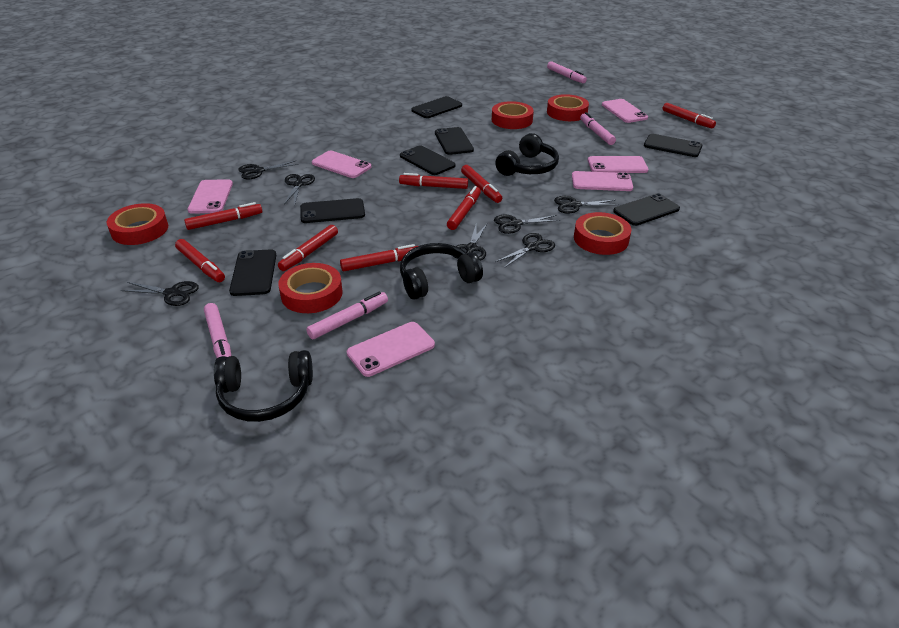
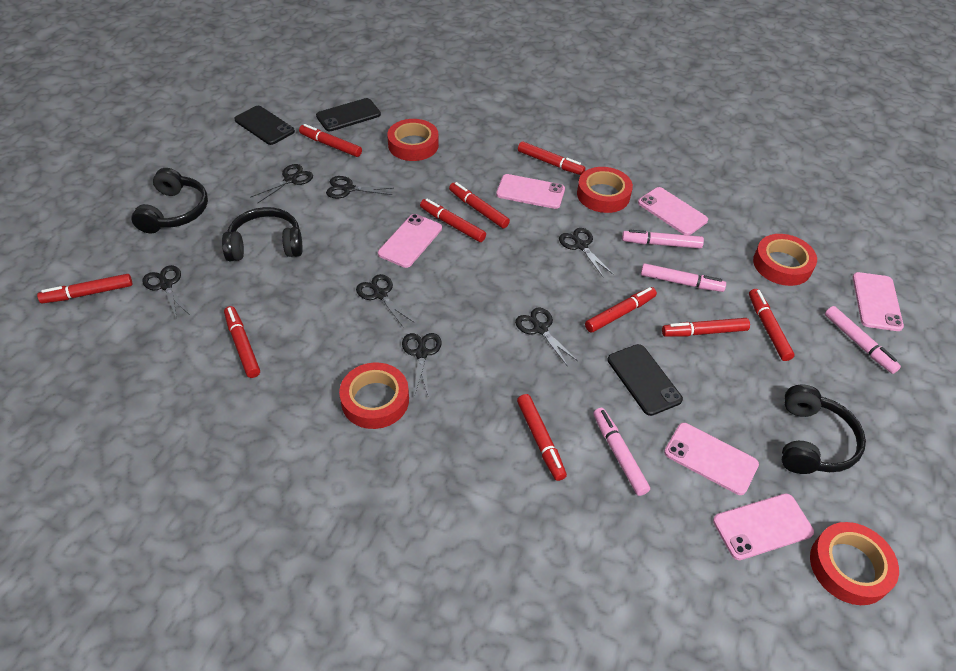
black phone: 7 -> 3
red marker: 8 -> 10

